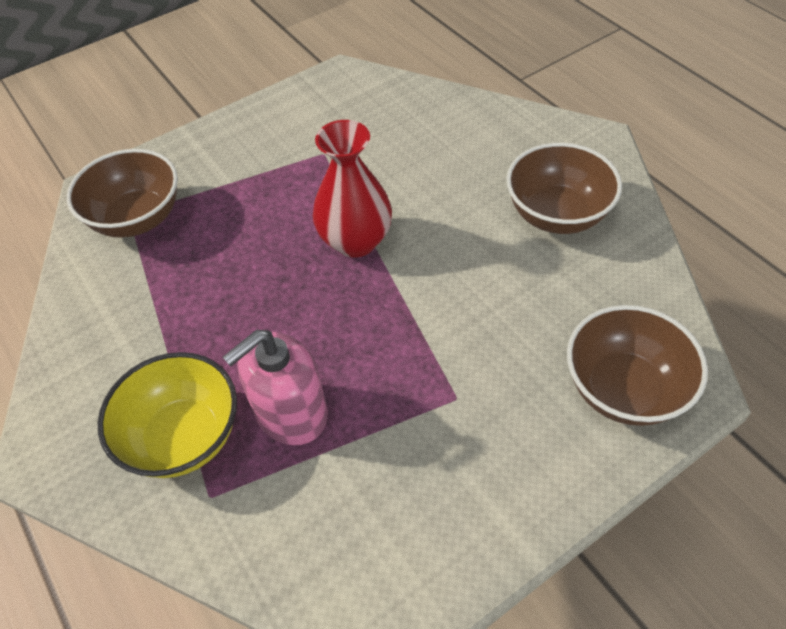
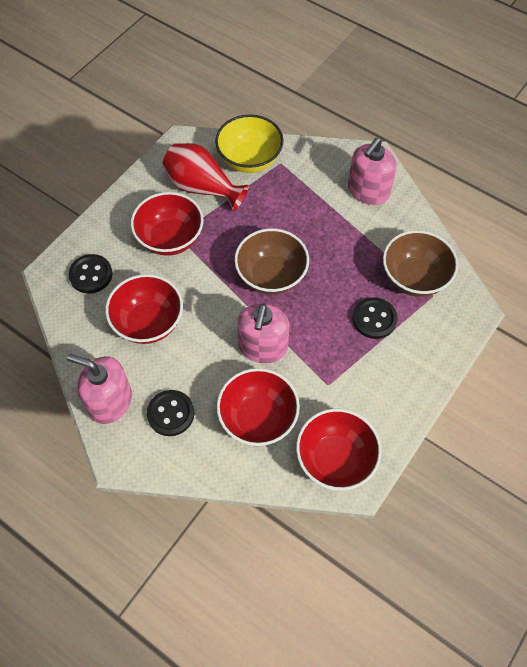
black button: 0 -> 3
brown bowl: 3 -> 2
pink soap dispenser: 1 -> 3
red bowl: 0 -> 4

